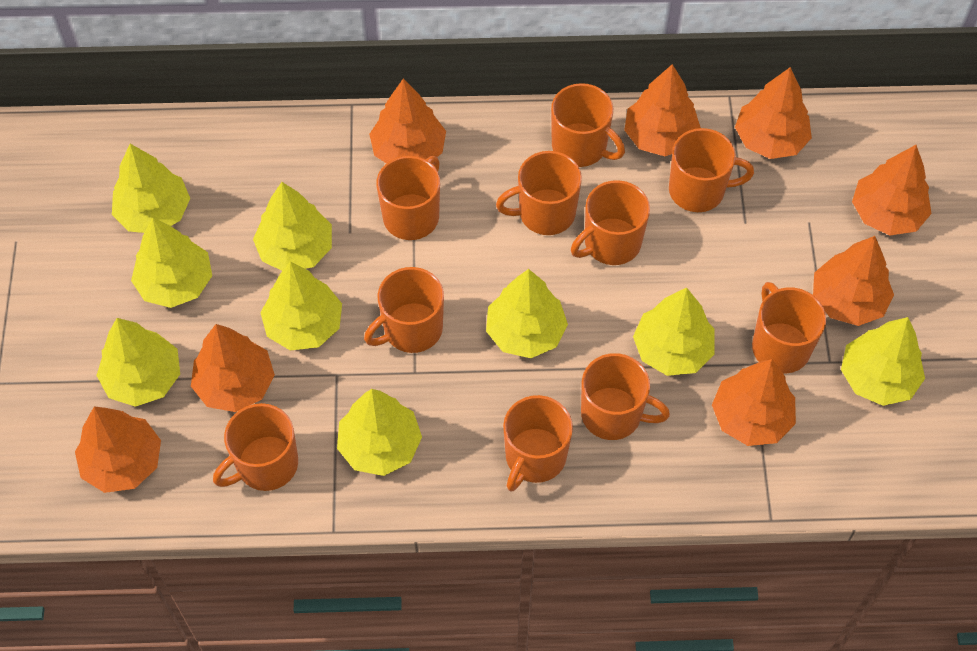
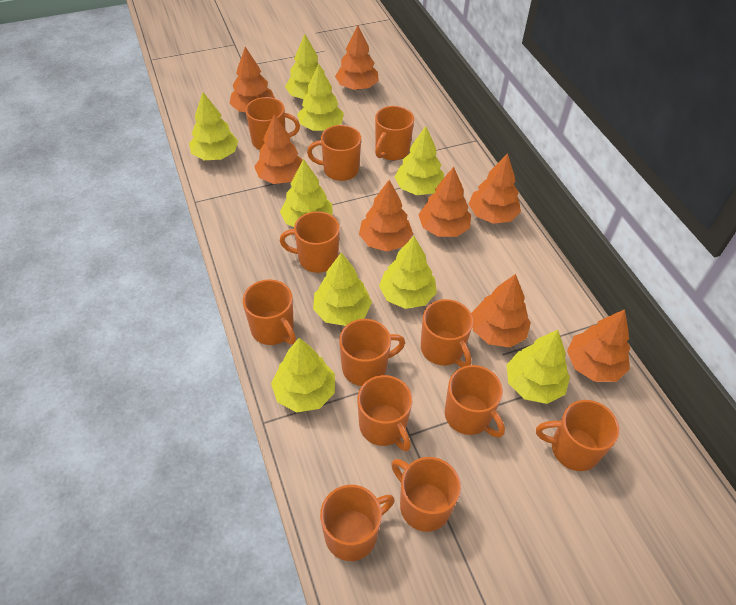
orange mug: 10 -> 12

